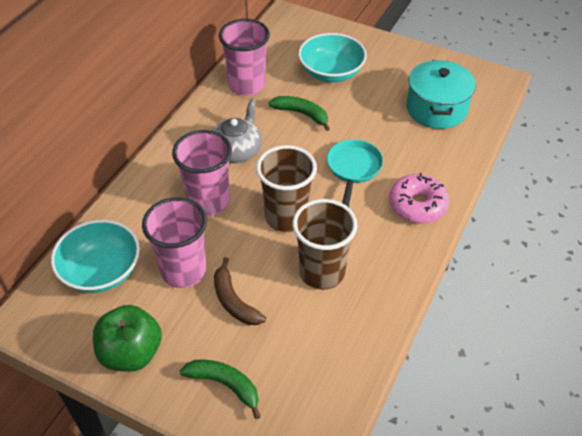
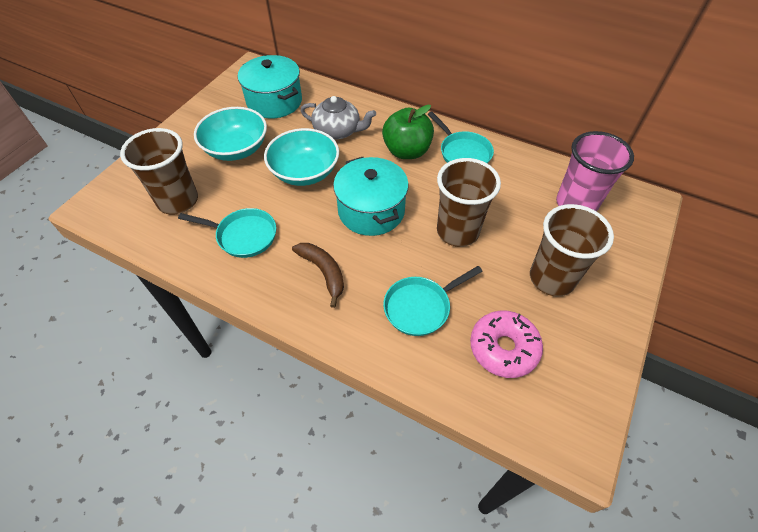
brown cup: 2 -> 3
green banana: 2 -> 0
pink cup: 3 -> 1
turquoise pan: 1 -> 3
turquoise pot: 1 -> 2

